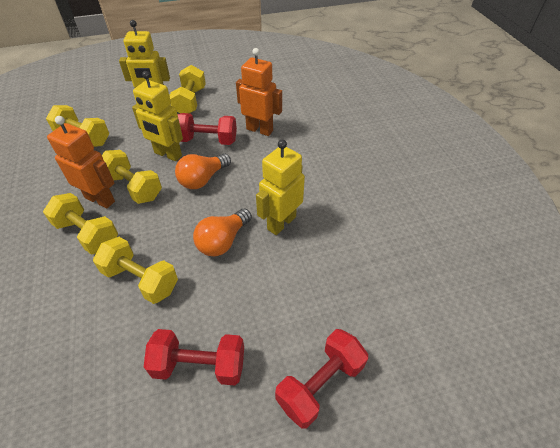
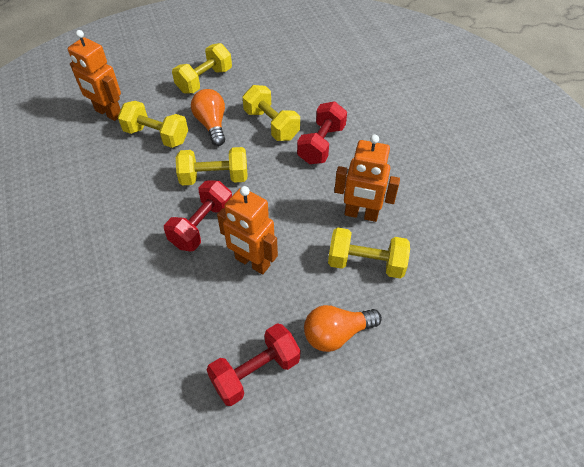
orange robot: 2 -> 3
yellow robot: 3 -> 0

